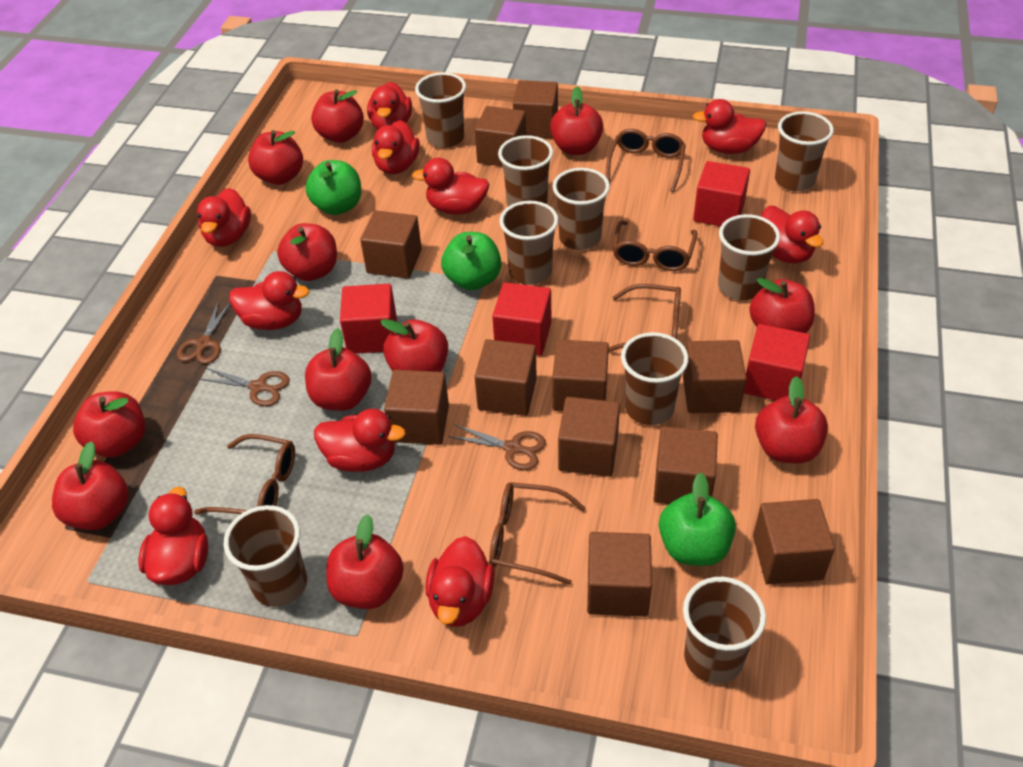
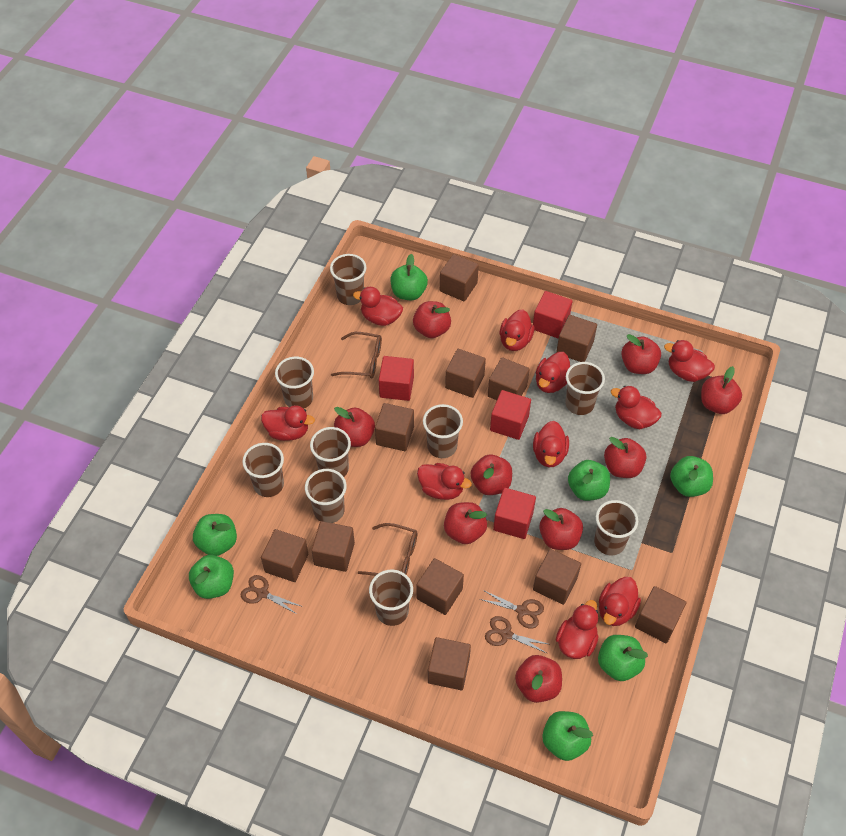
brown glasses: 5 -> 2
green apple: 3 -> 7
red apple: 11 -> 9

